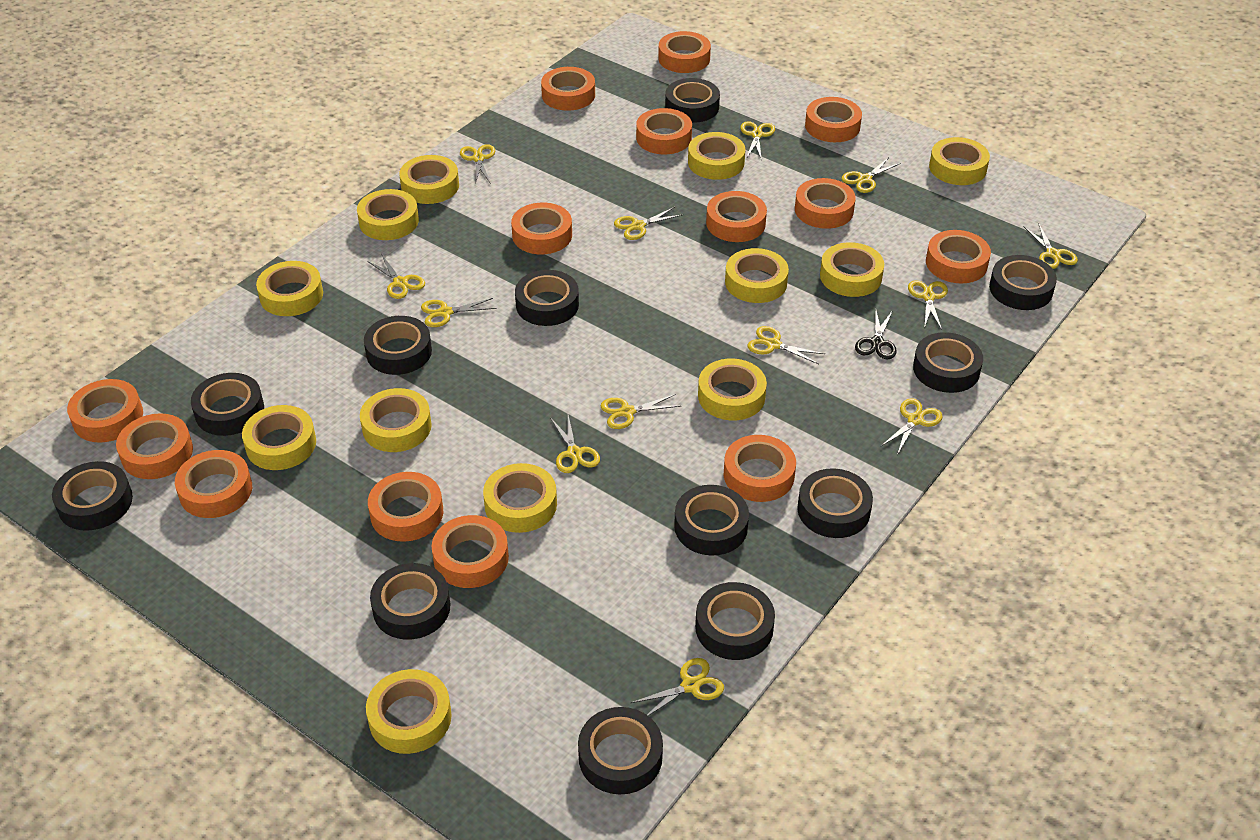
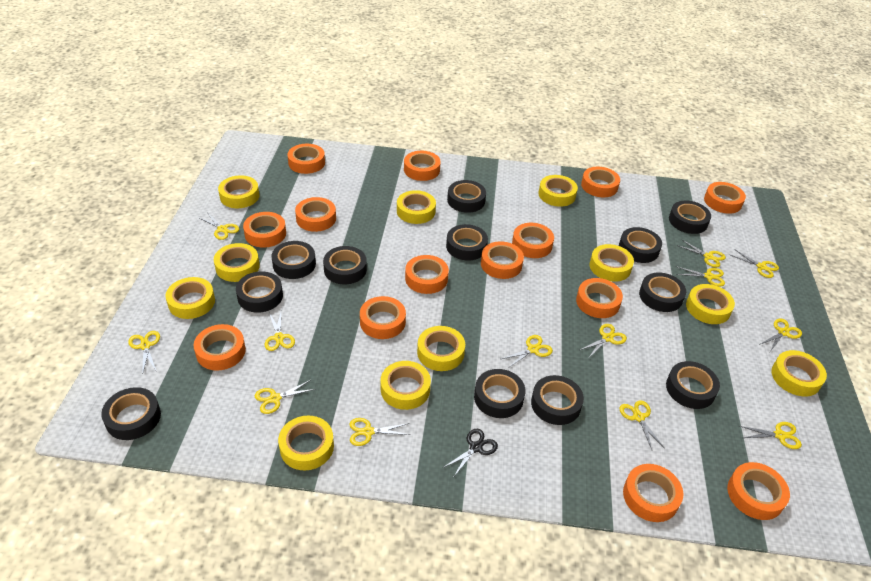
yellow tape: 12 -> 11

